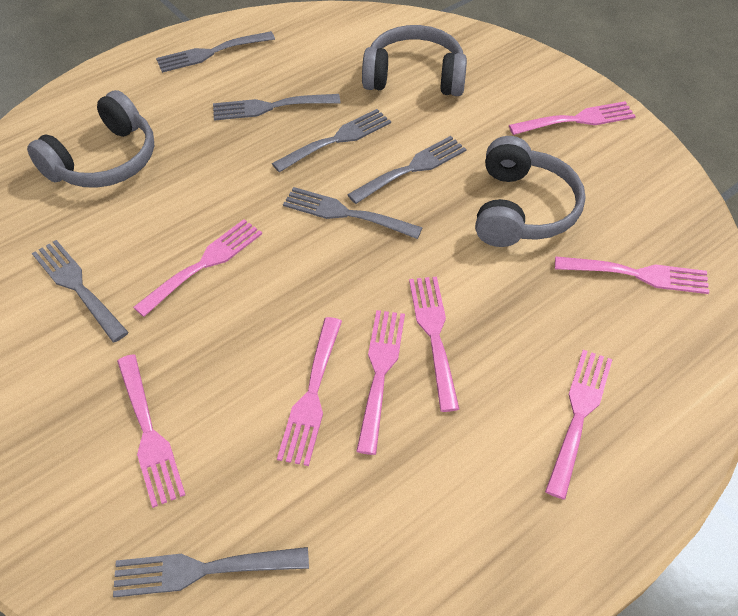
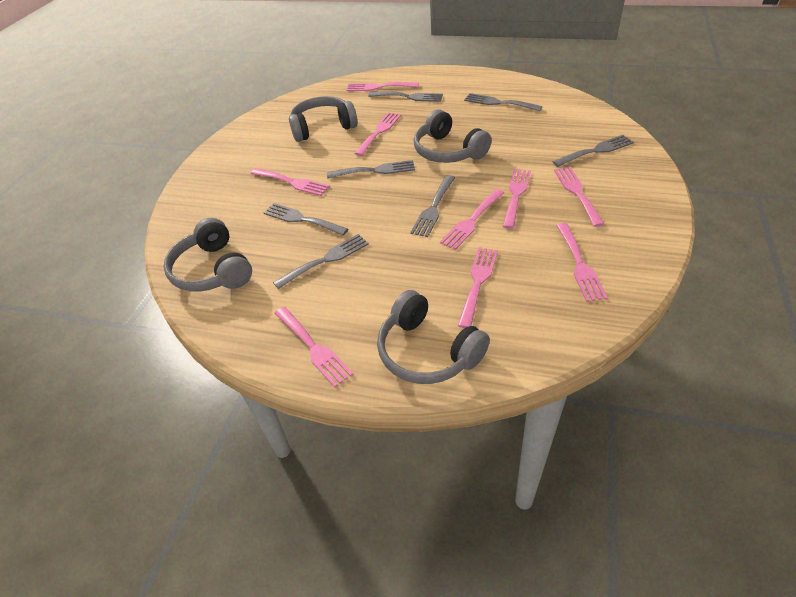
grey headphones: 3 -> 4
pink fork: 8 -> 9

